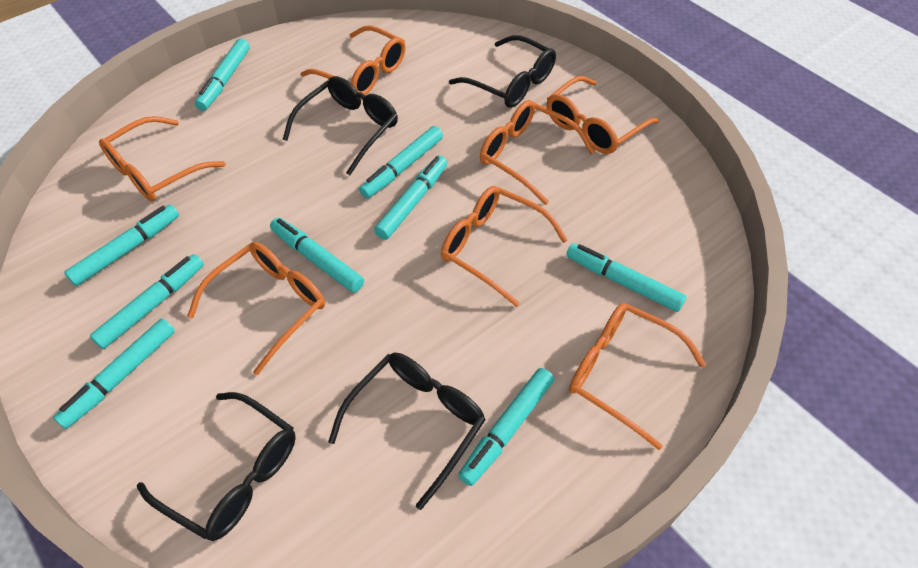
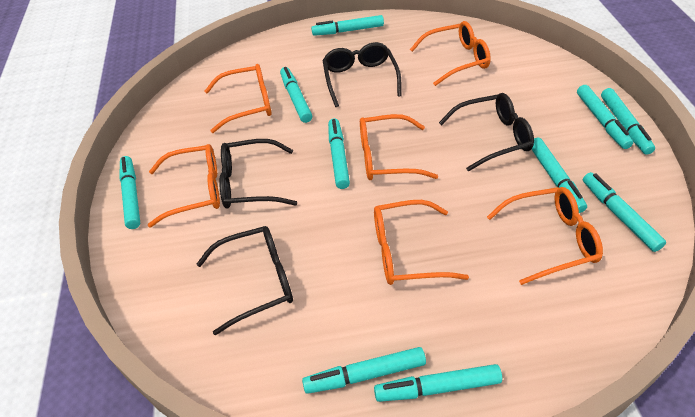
orange glasses: 7 -> 6
turquoise marker: 9 -> 10

